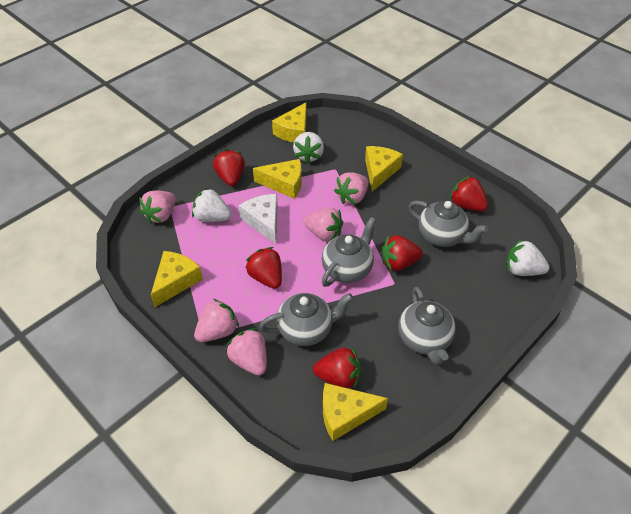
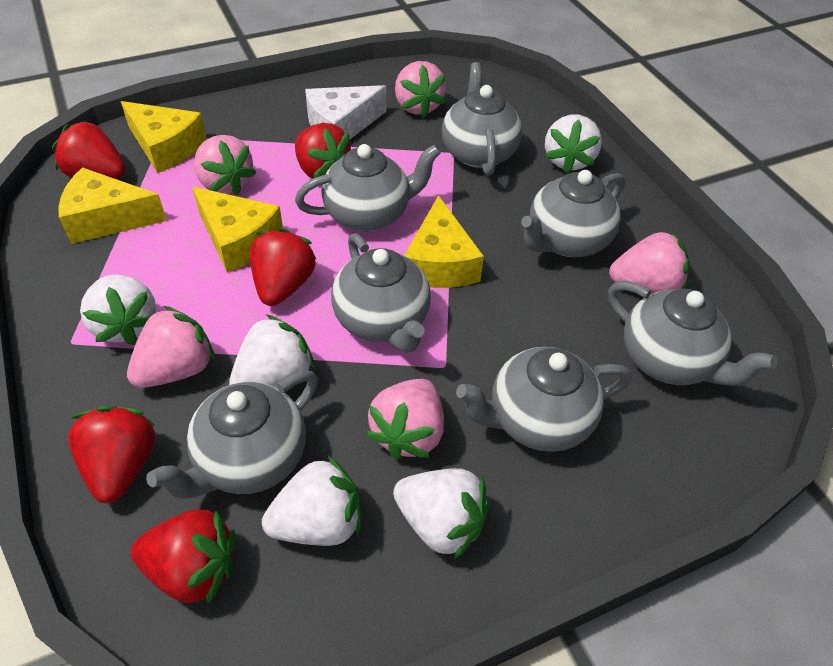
grey teapot: 4 -> 7
white strawberry: 3 -> 5
yellow cheese: 5 -> 4

